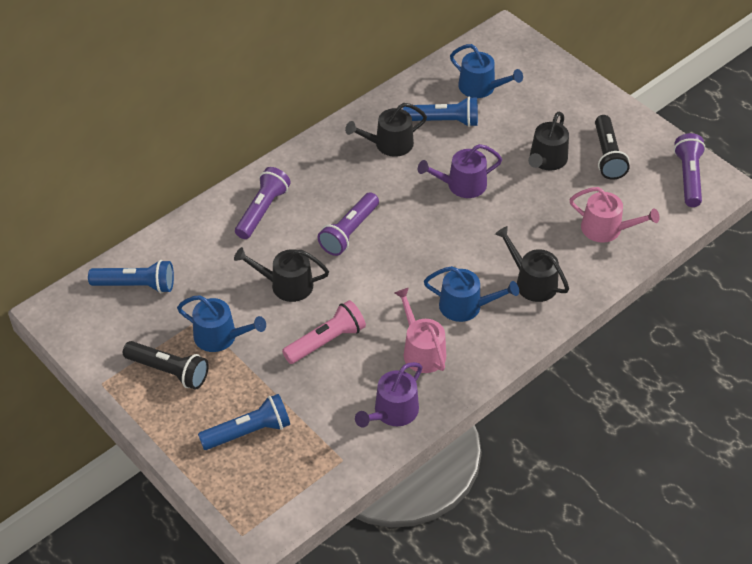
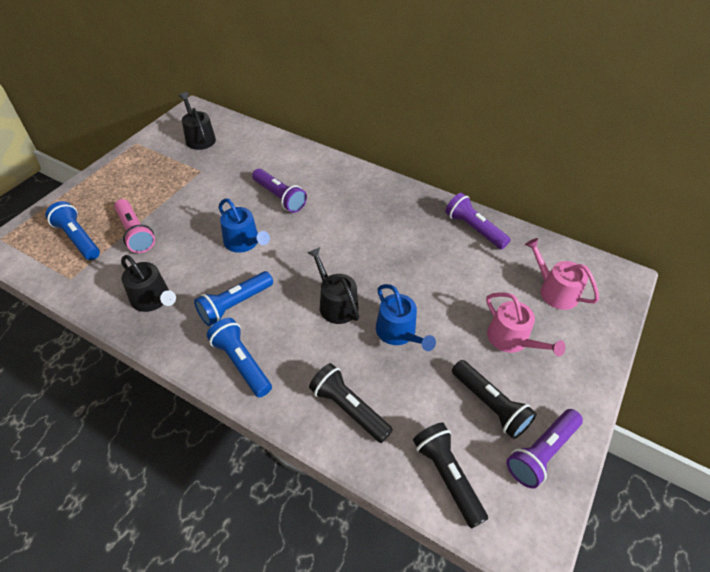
black flashlight: 2 -> 3
black watering can: 4 -> 3
blue watering can: 3 -> 2
purple watering can: 2 -> 0

